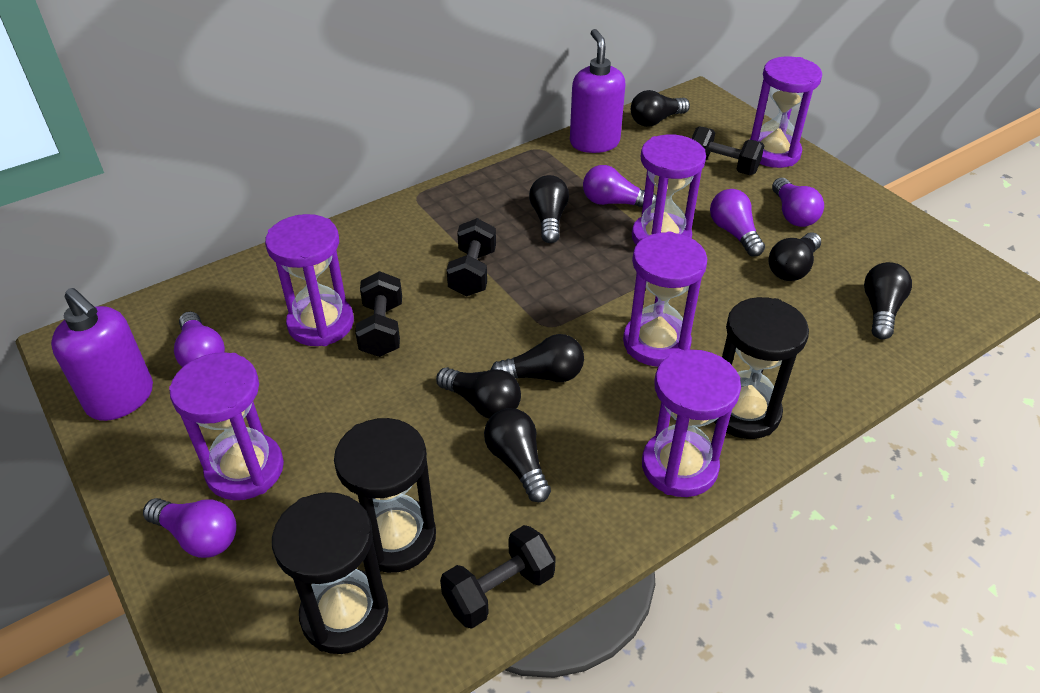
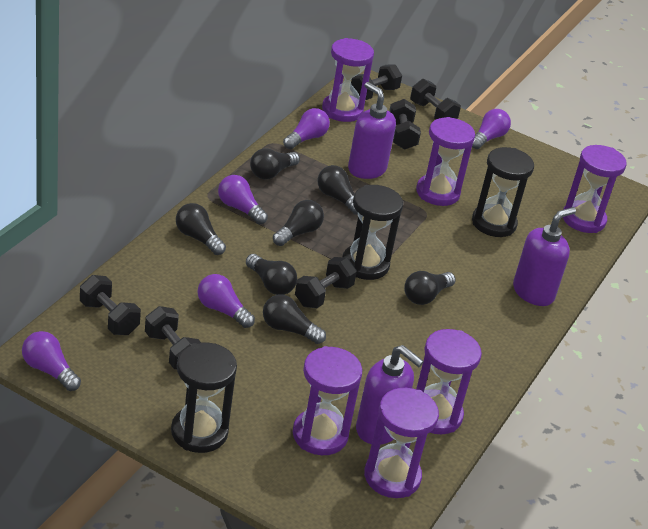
black dumbbell: 4 -> 6
purple soap dispenser: 2 -> 3

